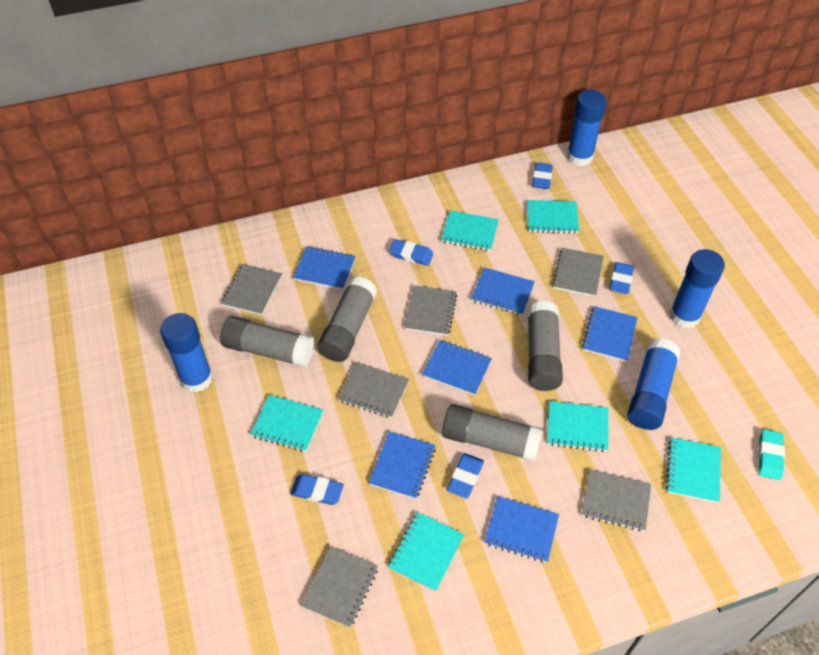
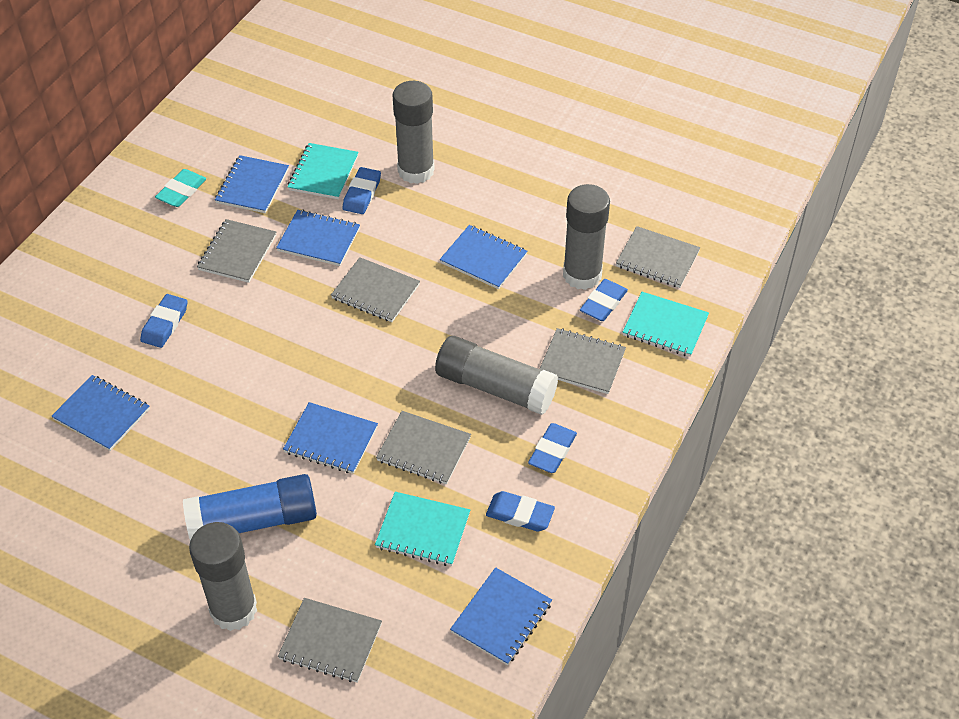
blue glue stick: 4 -> 1
turquoise notebook: 6 -> 3

